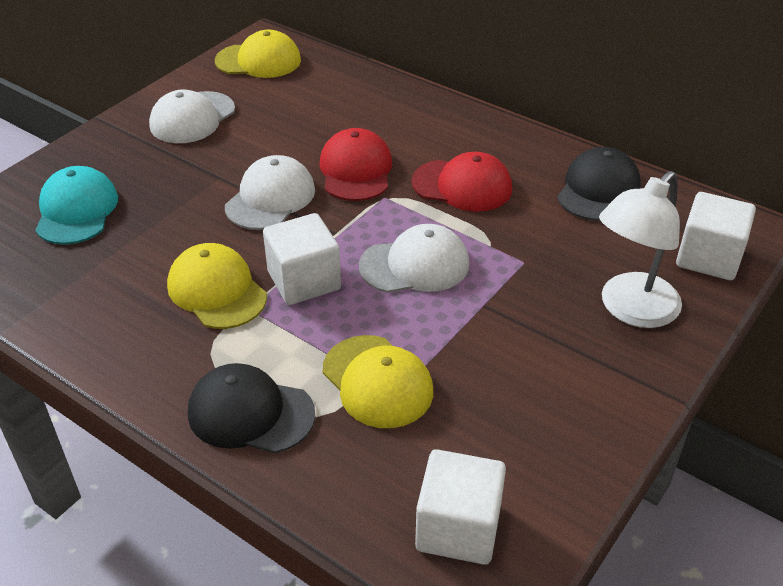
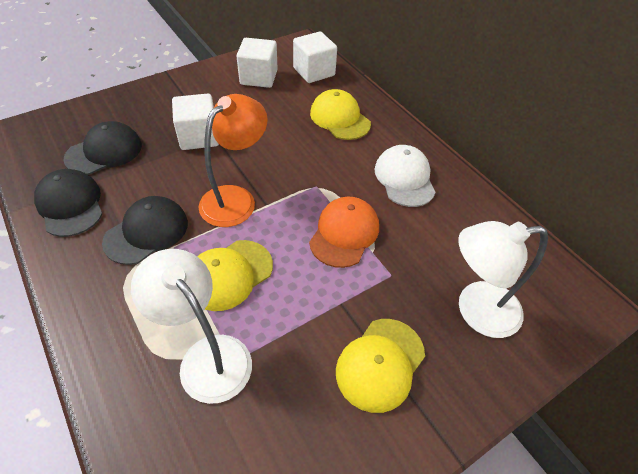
black cap: 2 -> 3
orange cap: 0 -> 1
orange lamp: 0 -> 1
red cap: 2 -> 0
turquoise cap: 1 -> 0
white cap: 3 -> 1
white lamp: 1 -> 2

